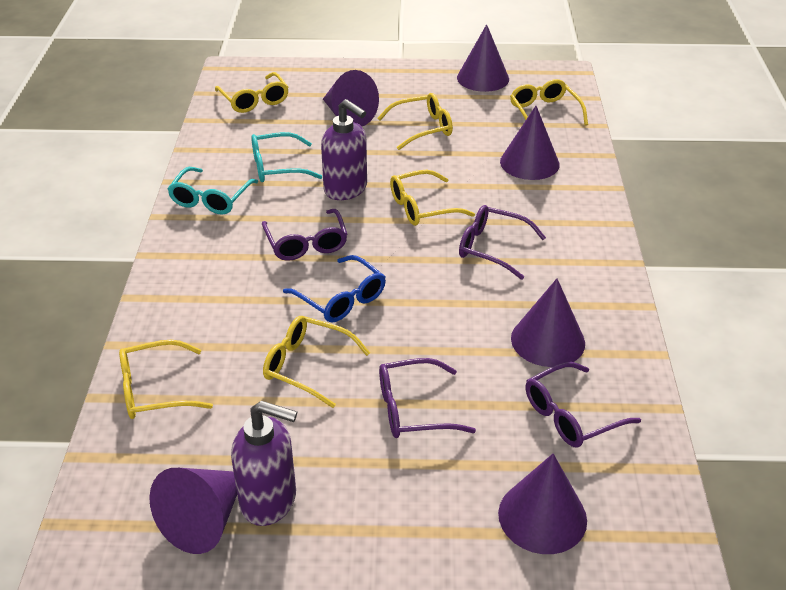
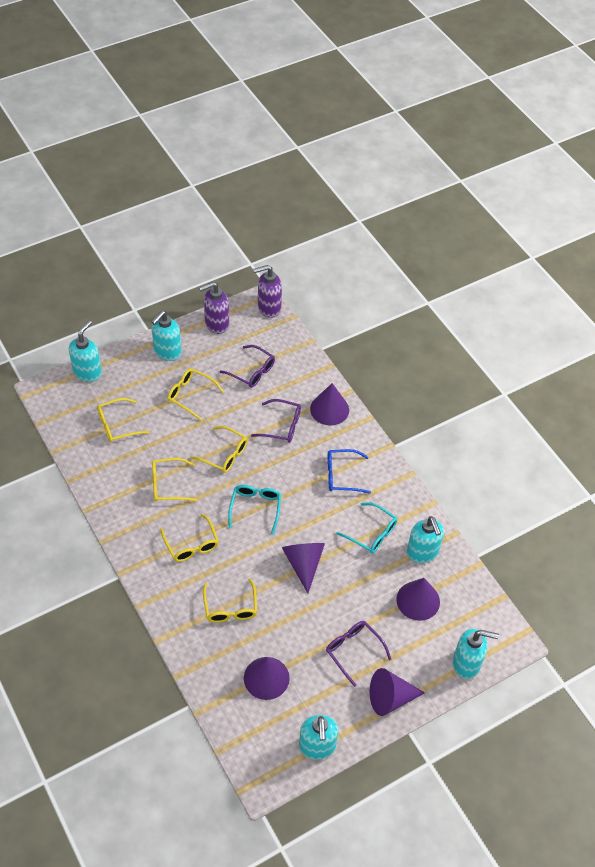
purple cone: 6 -> 5
purple glasses: 4 -> 3
turquoise soap dispenser: 0 -> 5

